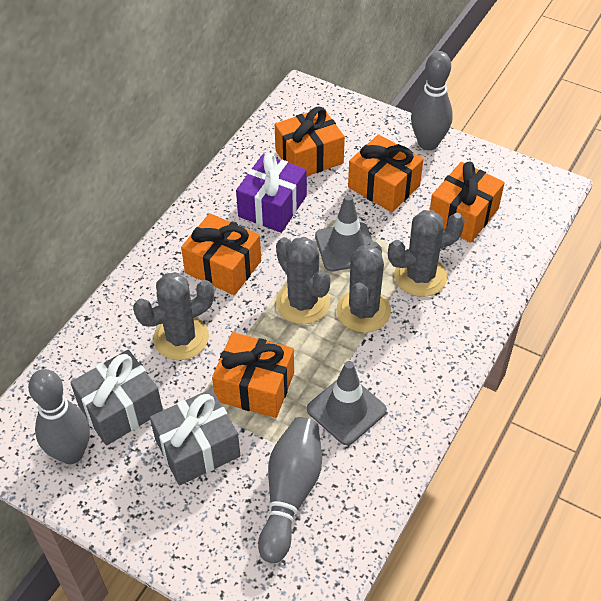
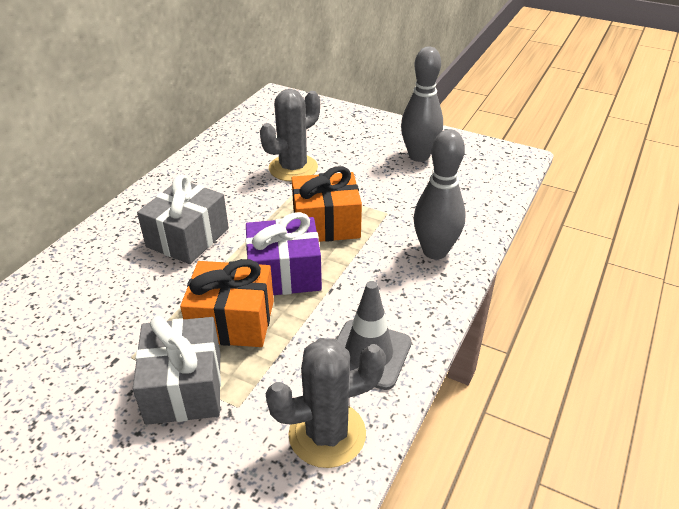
grey bowling pin: 3 -> 2
grey cactus: 4 -> 2
grey traffic cone: 2 -> 1
orange gift: 5 -> 2

